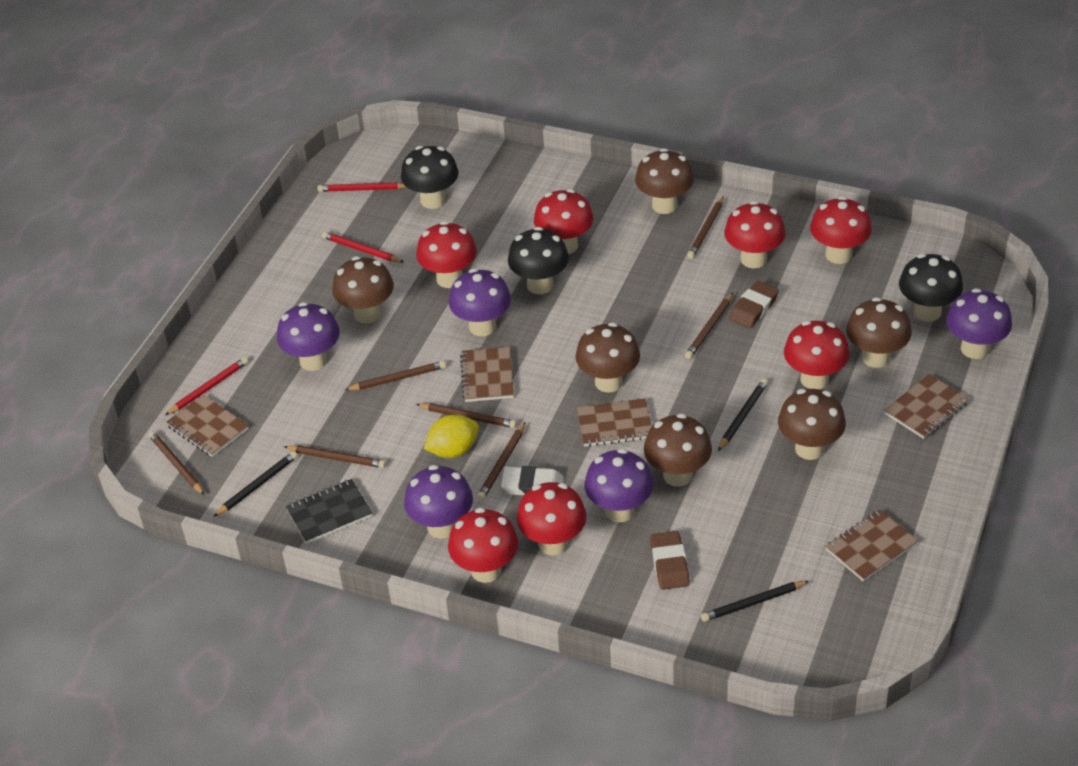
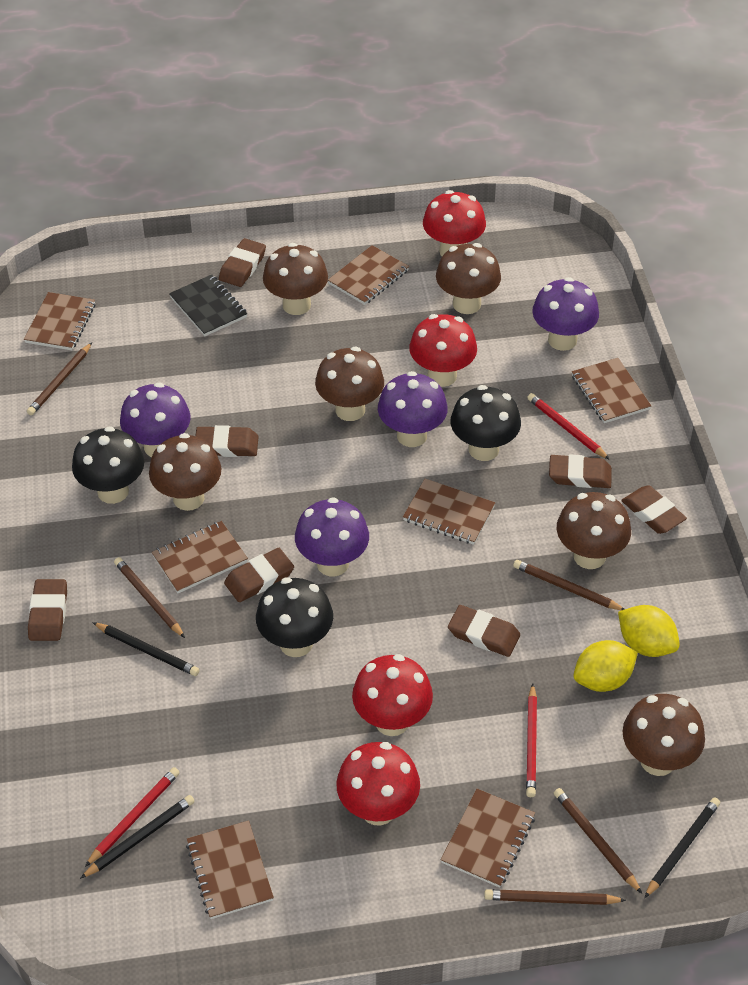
brown eraser: 2 -> 7
brown notebook: 5 -> 7
brown pencil: 7 -> 5
purple mushroom: 5 -> 4
red mushroom: 7 -> 4
white eraser: 1 -> 0
yellow lemon: 1 -> 2

